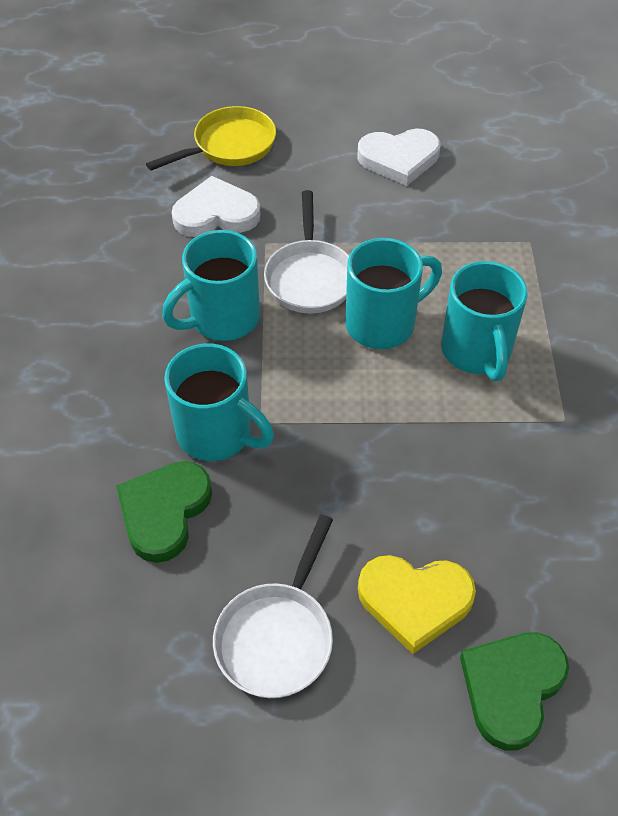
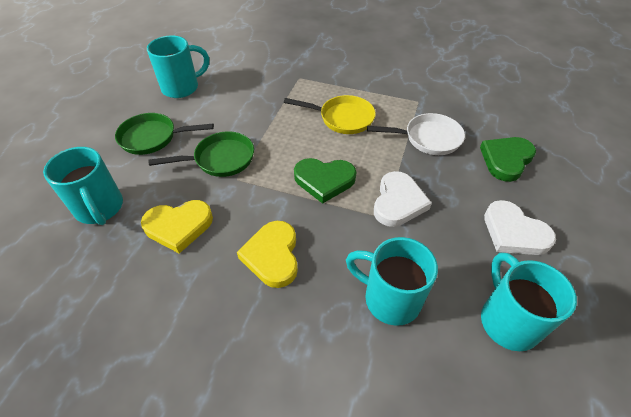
green pan: 0 -> 2
white pan: 2 -> 1
yellow heart: 1 -> 2

